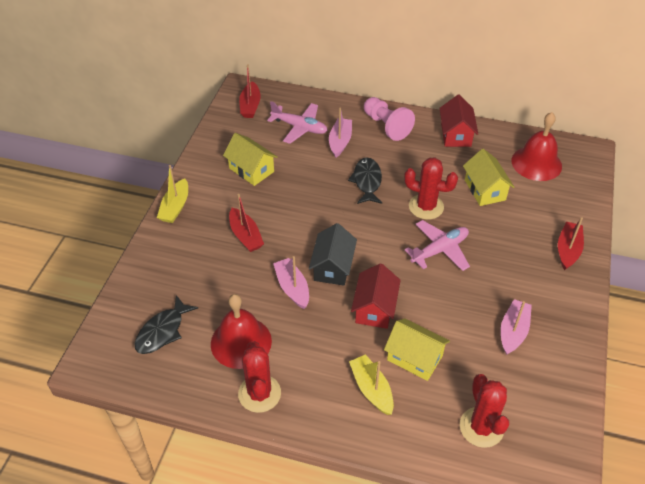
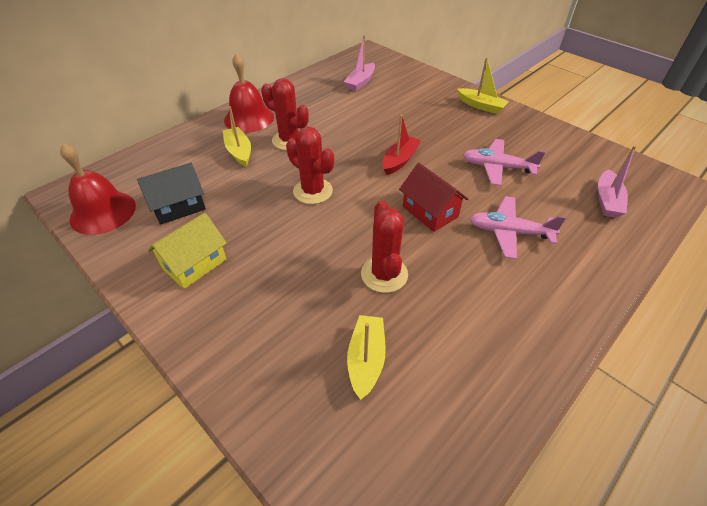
black fish: 2 -> 0
pink boat: 3 -> 2
pink pawn: 1 -> 0
red boat: 3 -> 1
red house: 2 -> 1
yellow boat: 2 -> 3
yellow house: 3 -> 1

